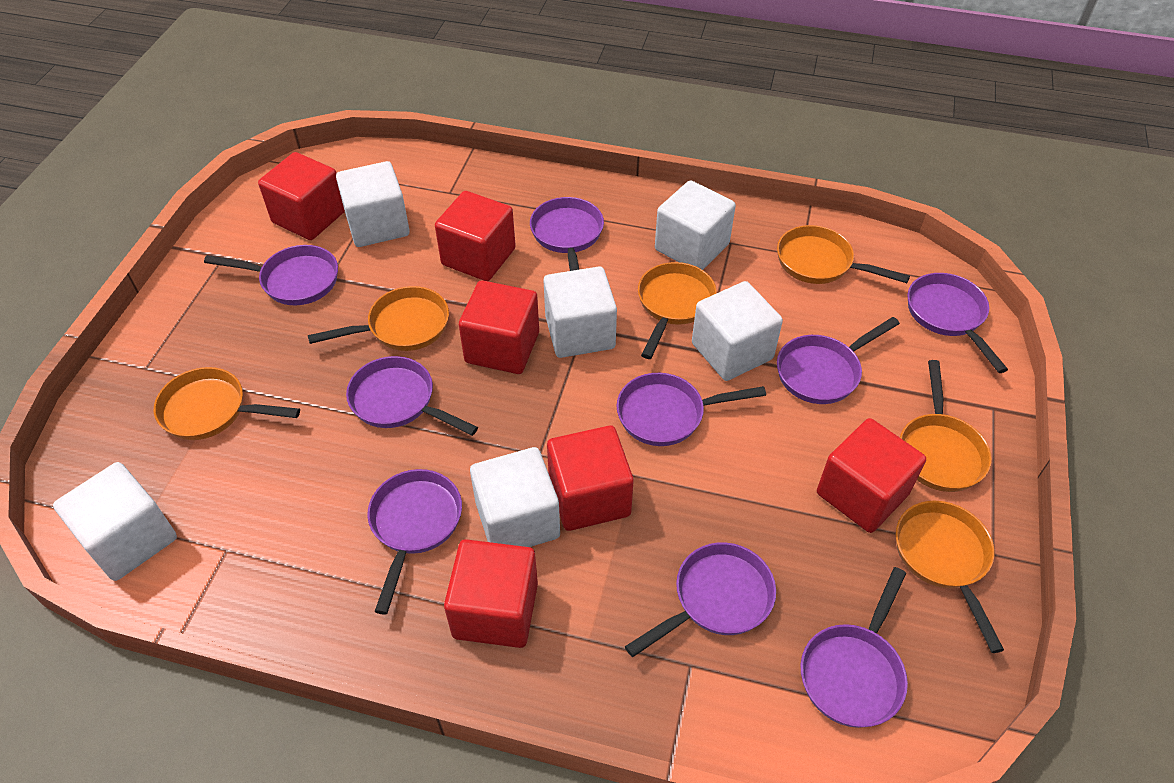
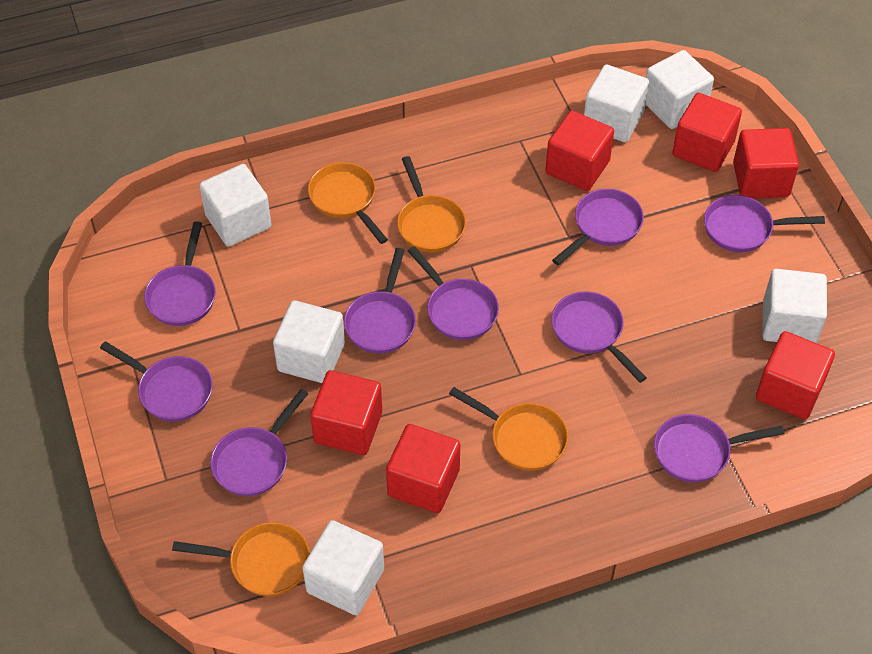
orange pan: 6 -> 4

